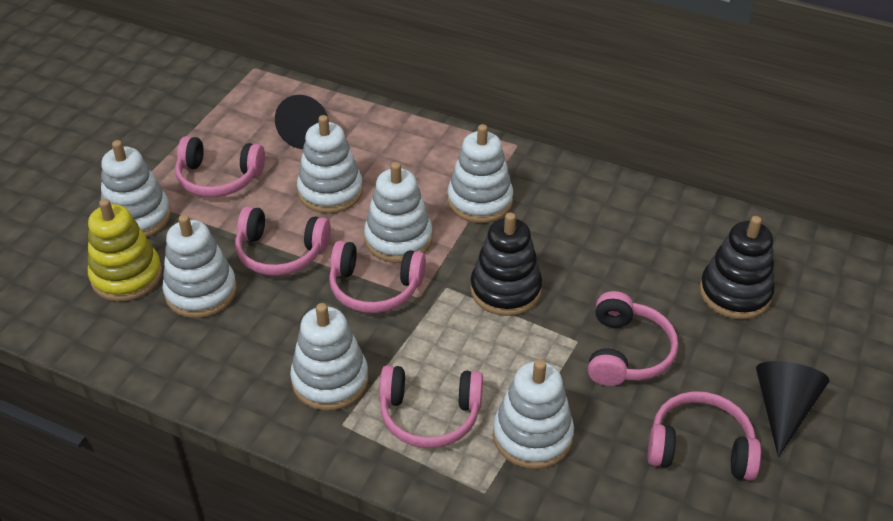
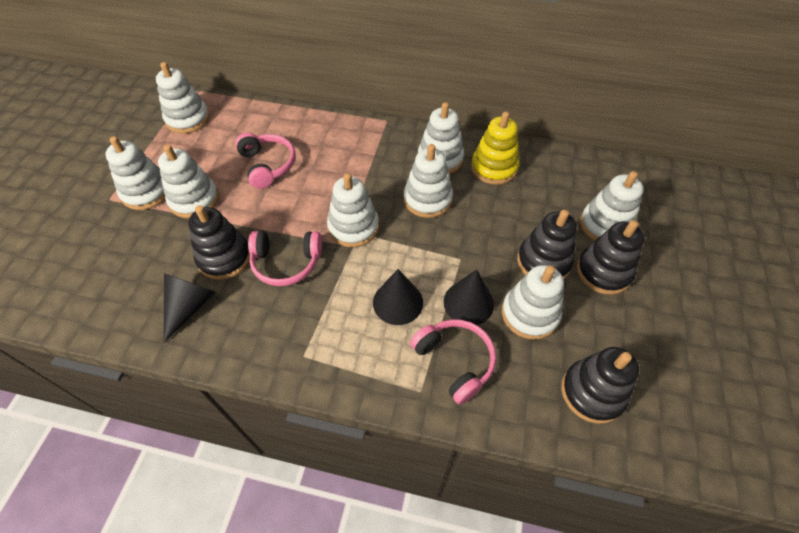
black cone: 2 -> 3
black stacking toy: 2 -> 4
pink headphones: 6 -> 3
white stacking toy: 7 -> 8

